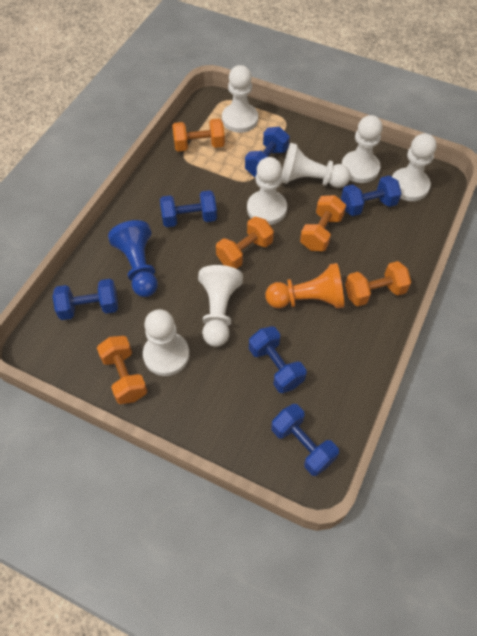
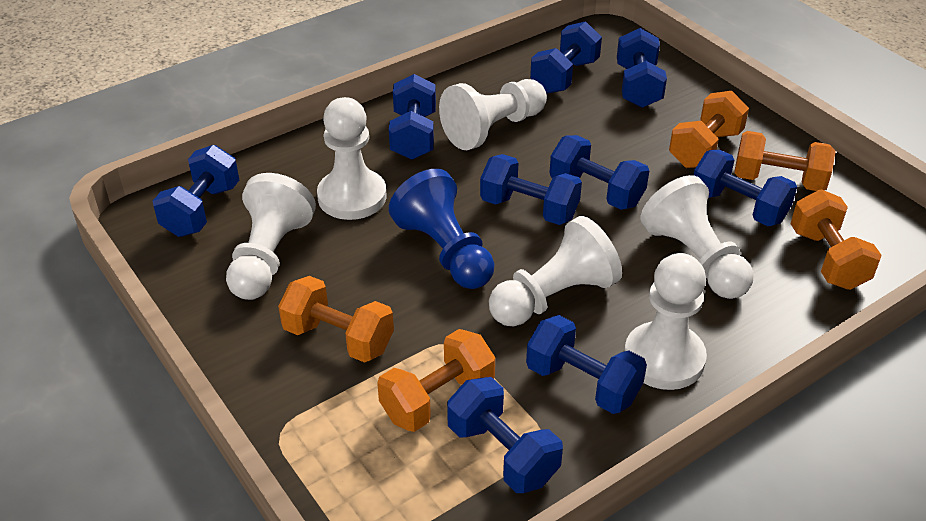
blue dumbbell: 6 -> 9
orange pawn: 1 -> 0
white pawn: 7 -> 6

